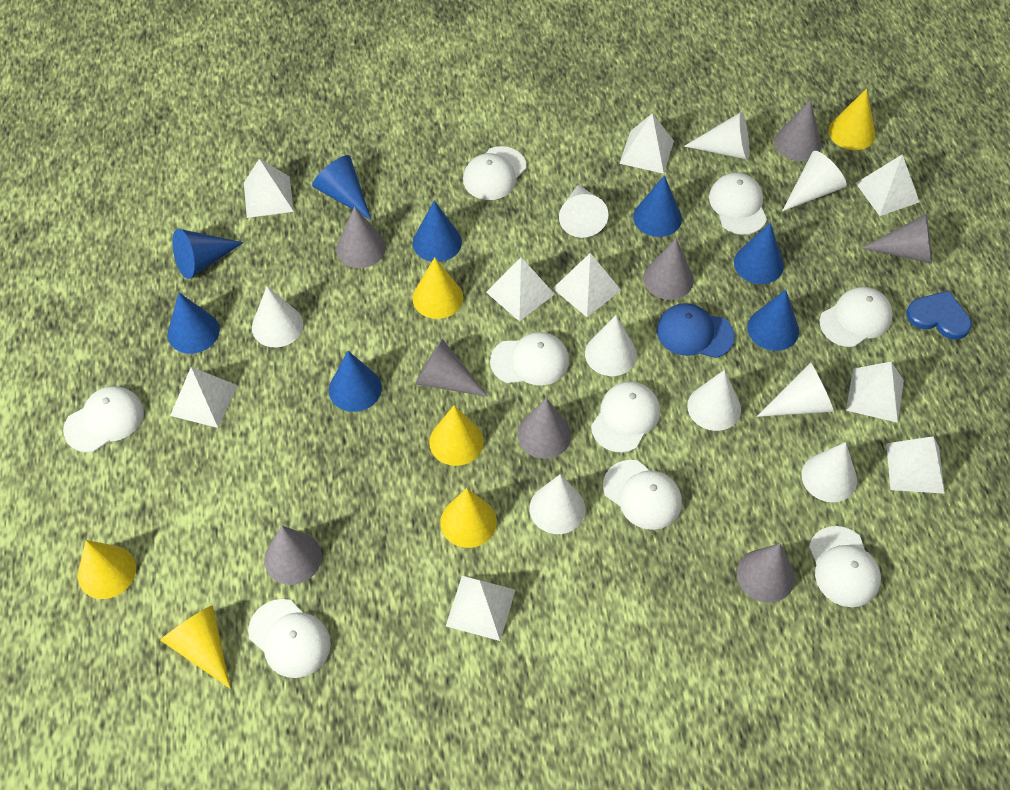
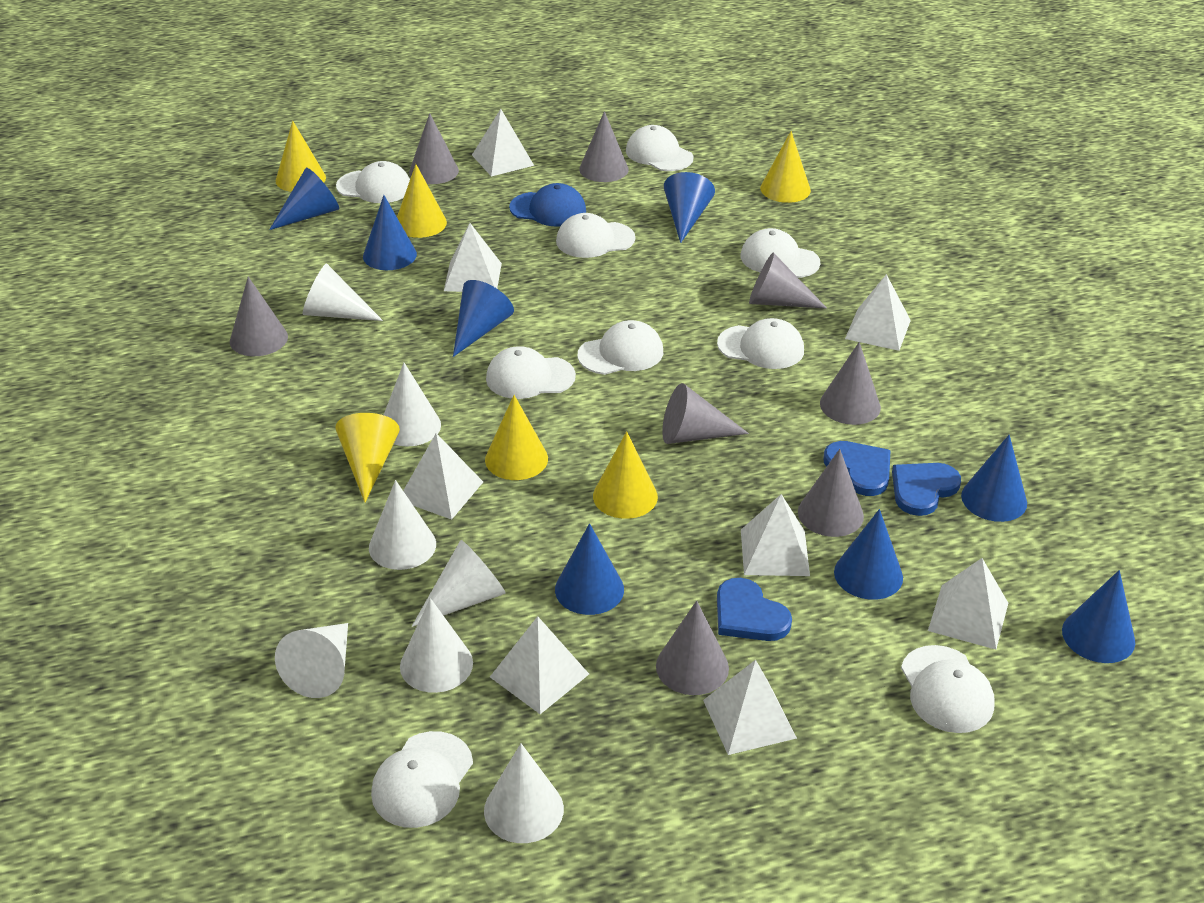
blue heart: 1 -> 3
white cone: 9 -> 7
white pyramid: 9 -> 8

